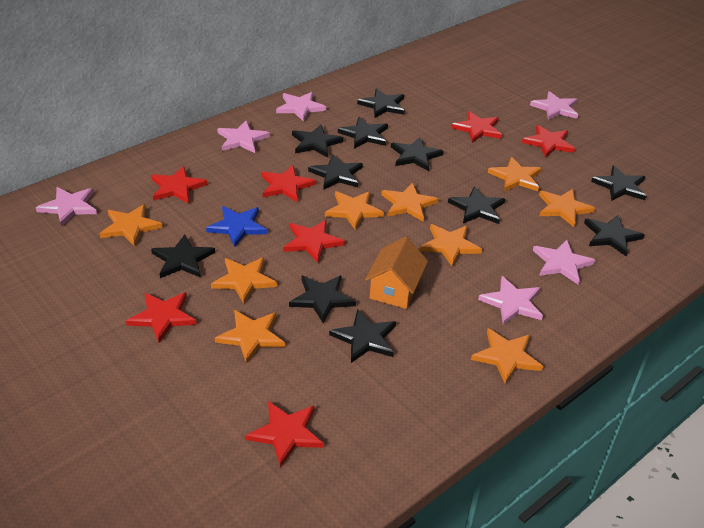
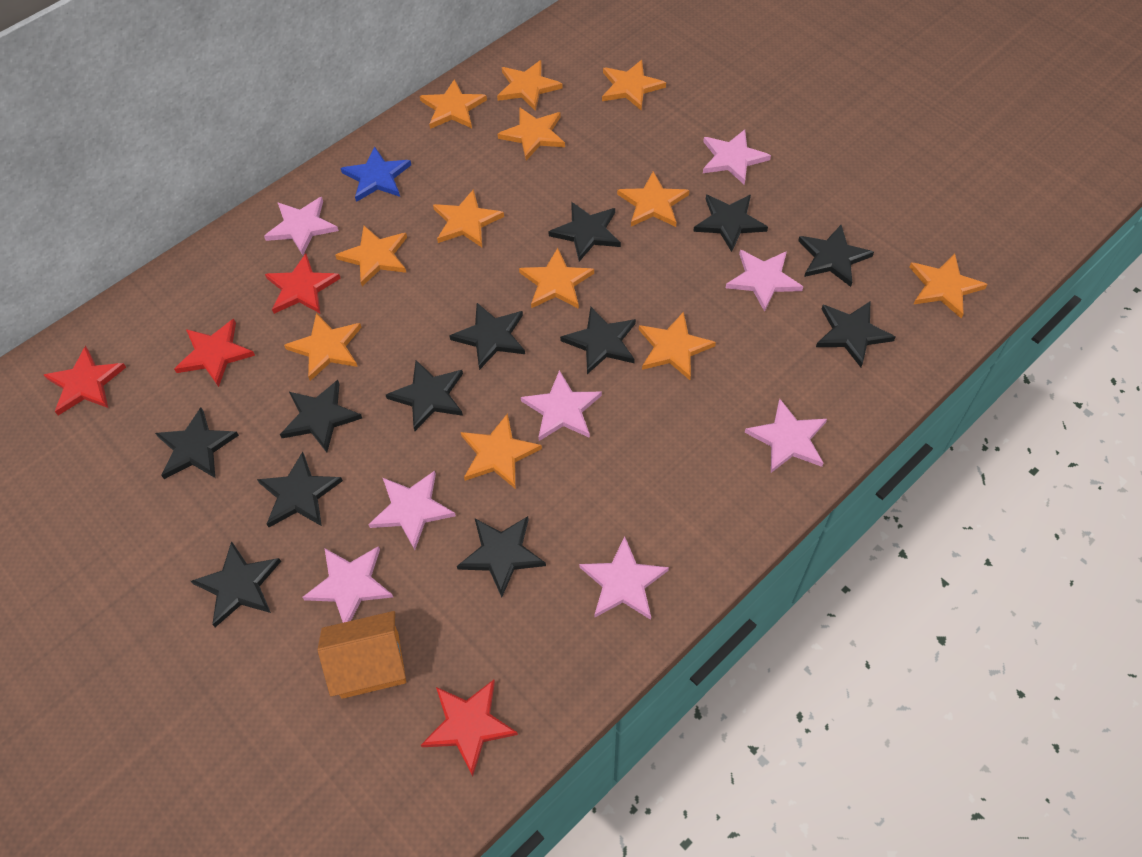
black star: 11 -> 12
orange star: 9 -> 12
pink star: 6 -> 8
red star: 7 -> 4

